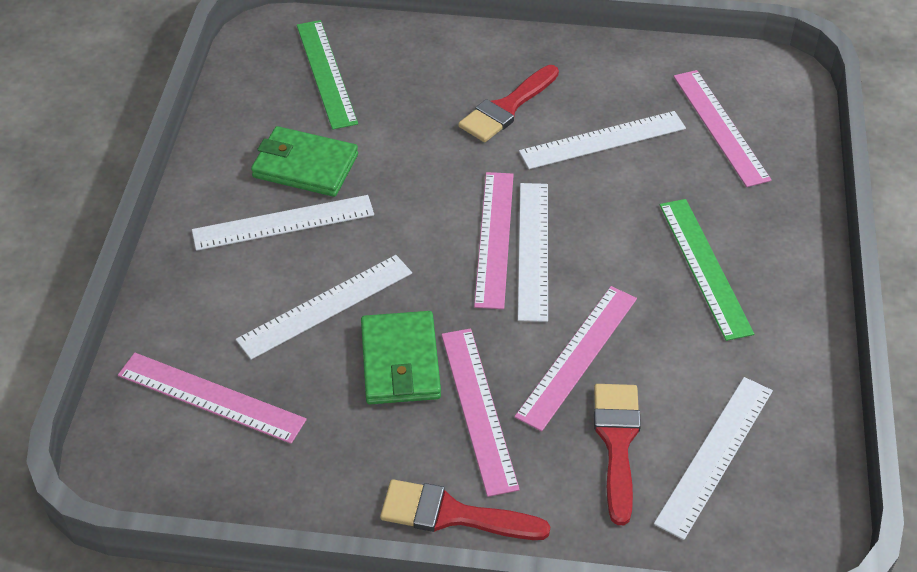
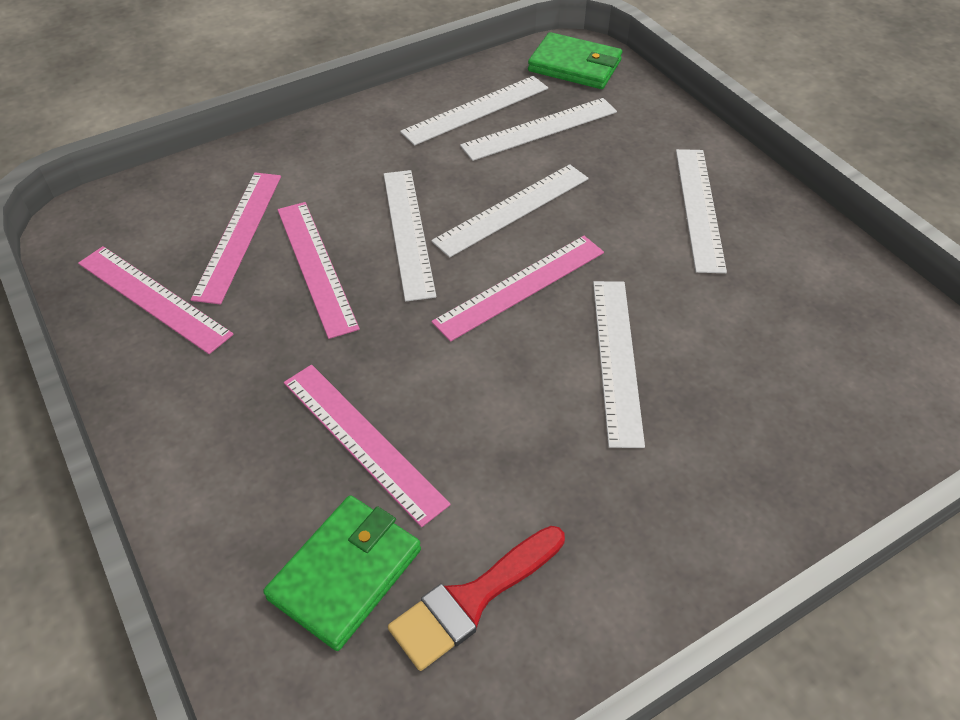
green ruler: 2 -> 0
red brush: 3 -> 1
white ruler: 5 -> 6

